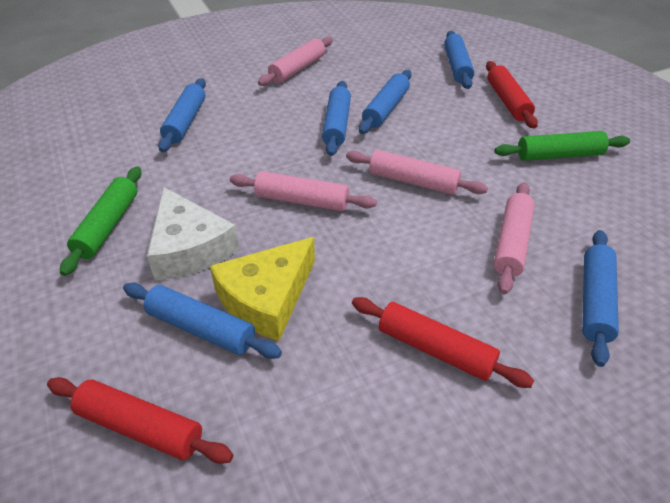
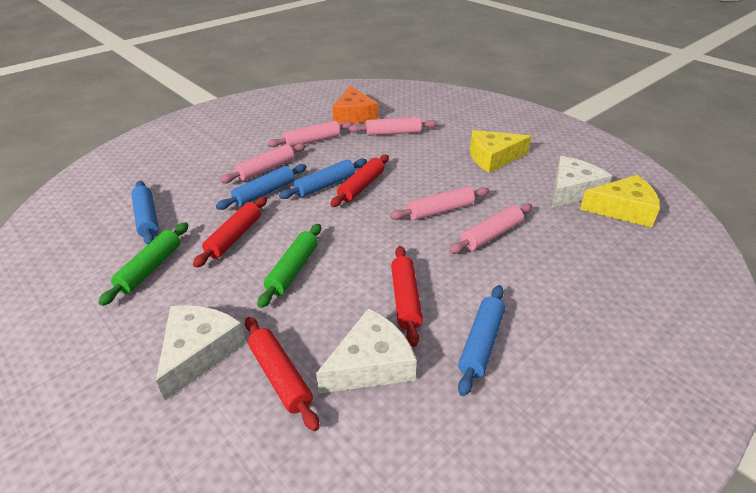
blue rolling pin: 6 -> 4
orange cheese: 0 -> 1
pink rolling pin: 4 -> 5
red rolling pin: 3 -> 4
white cheese: 1 -> 3
yellow cheese: 1 -> 2

